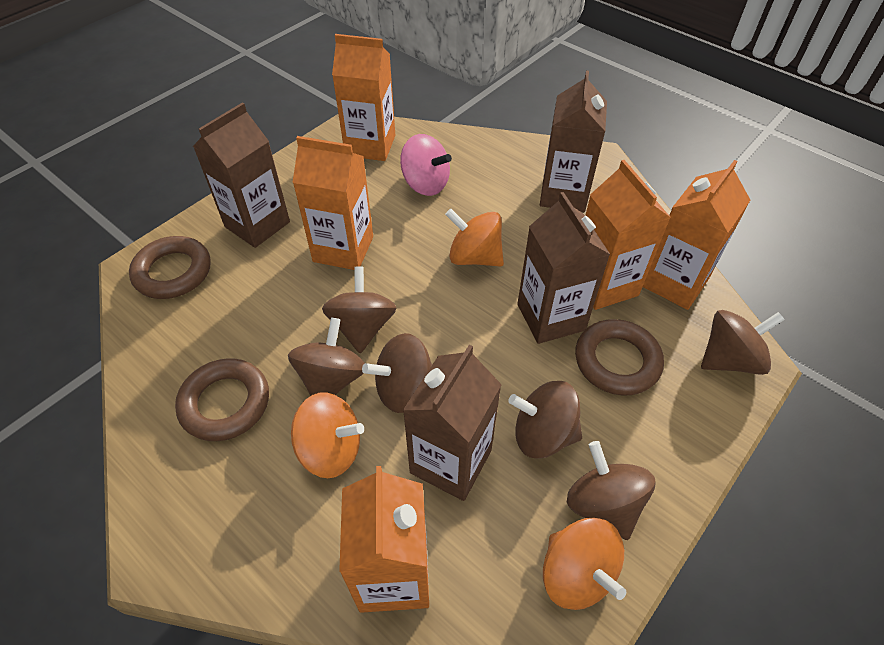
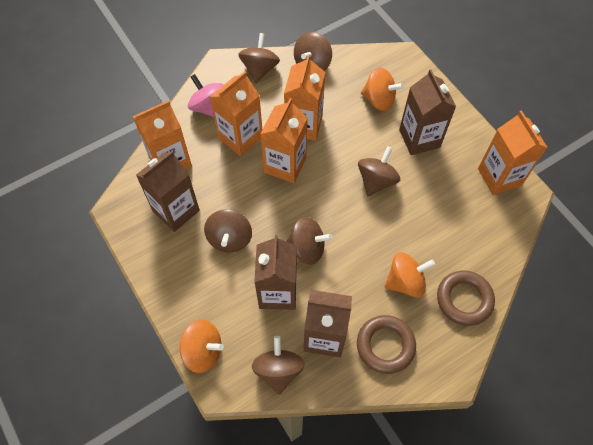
brown ring: 3 -> 2

